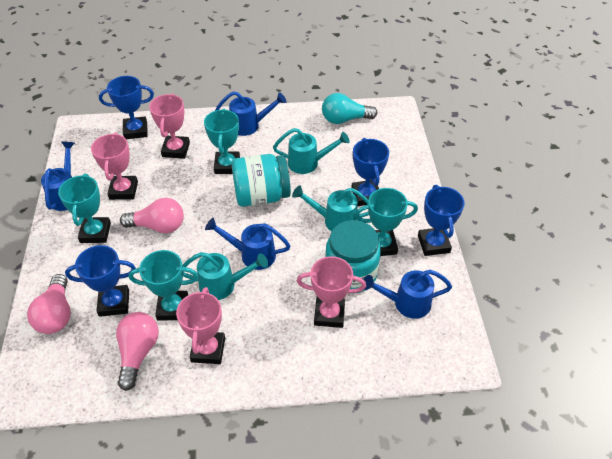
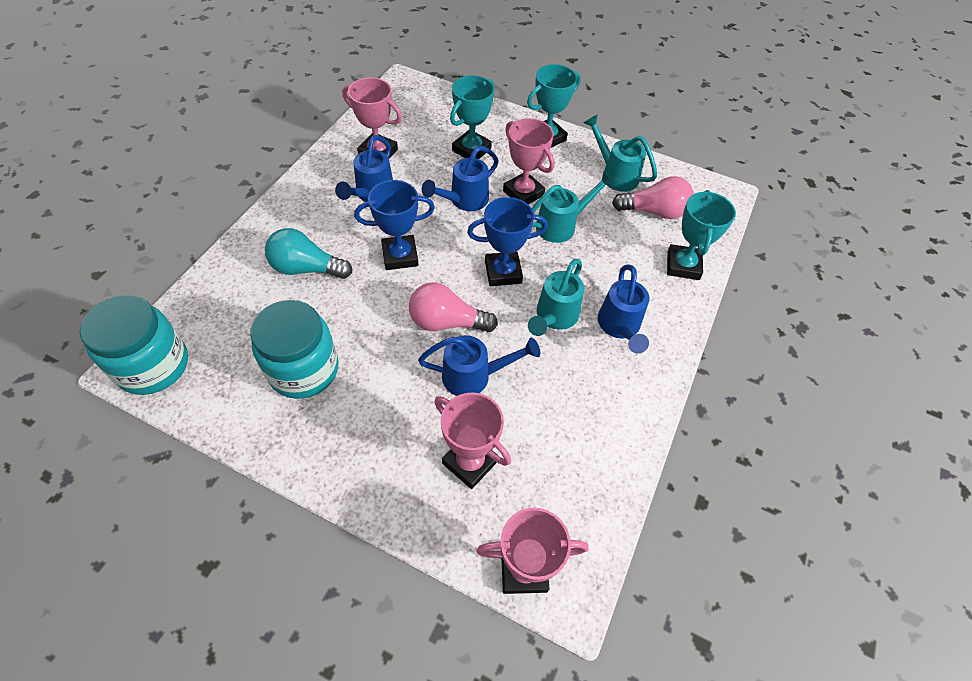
blue trophy: 4 -> 2
pink light bulb: 3 -> 2
turquoise trophy: 4 -> 3

